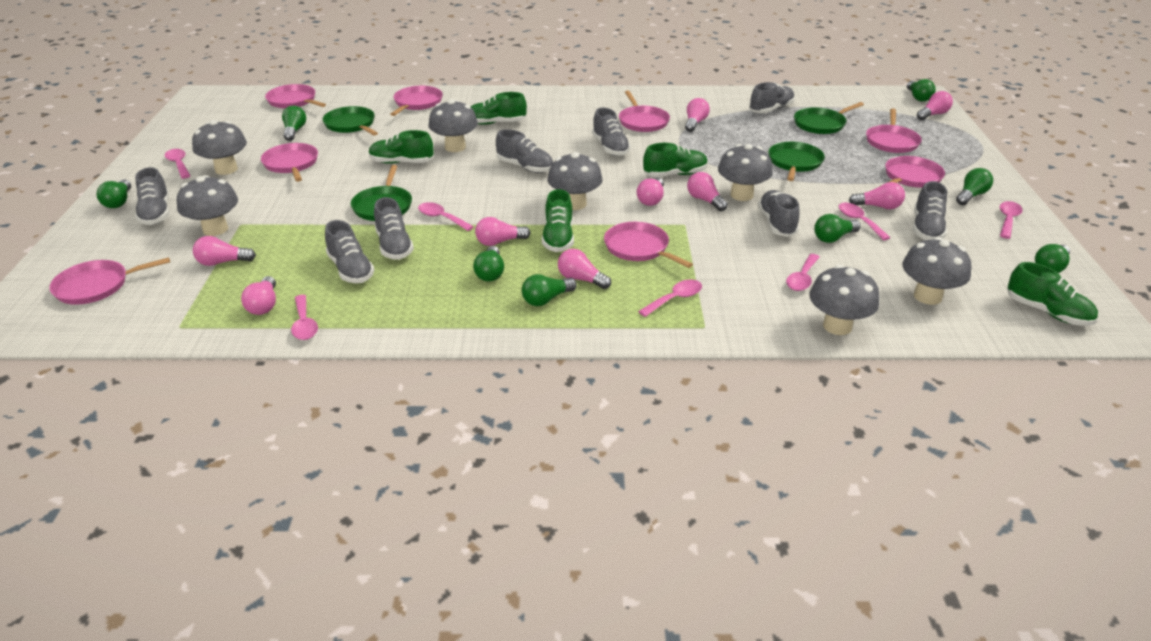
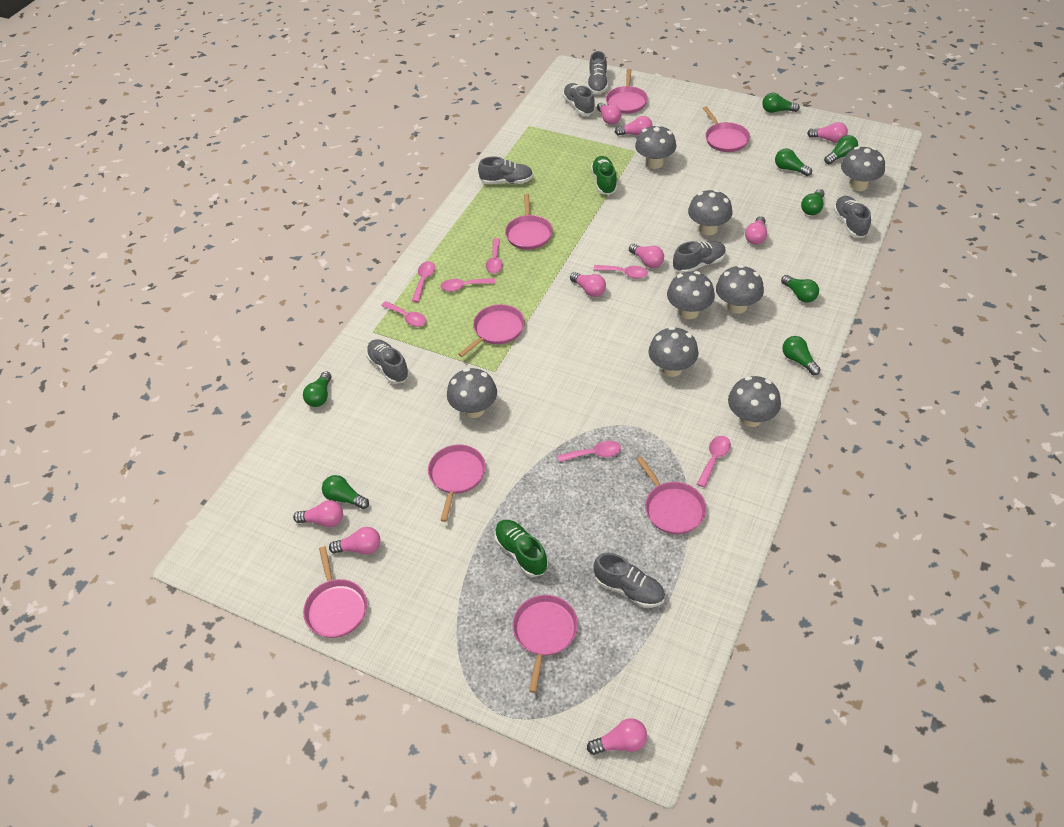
green pan: 4 -> 0
green shoe: 5 -> 2
grey mushroom: 7 -> 8
grey shoe: 8 -> 7

